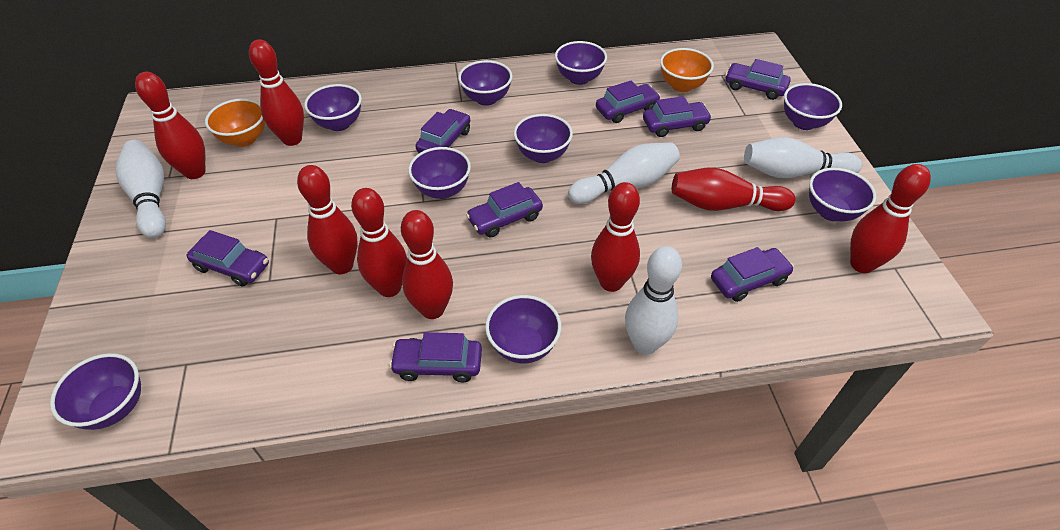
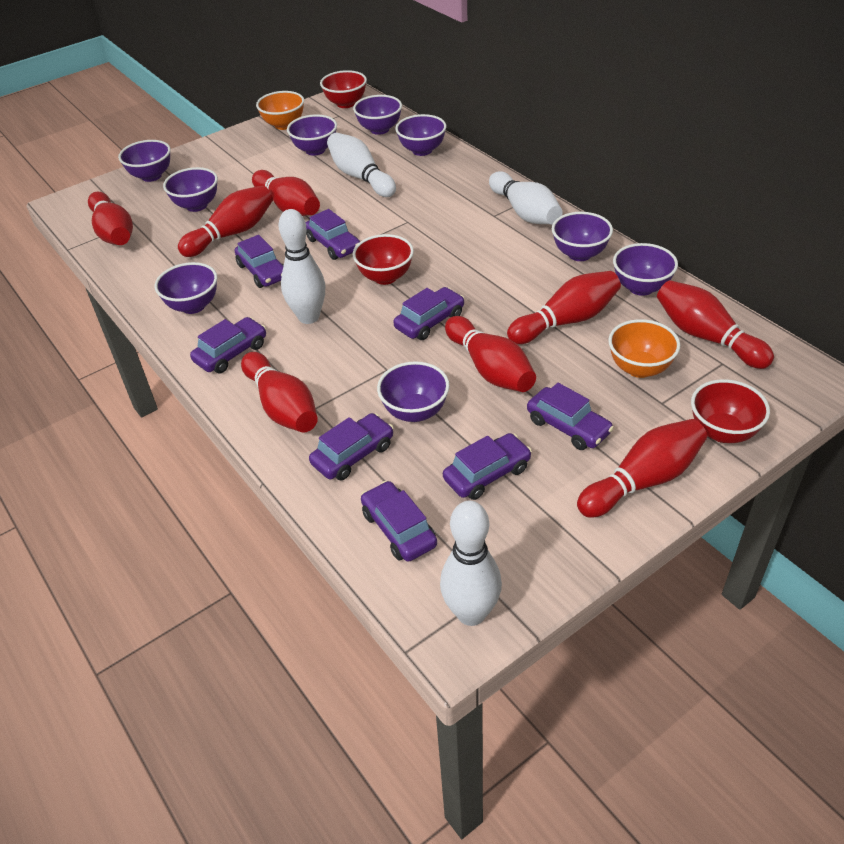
red bowl: 0 -> 3

